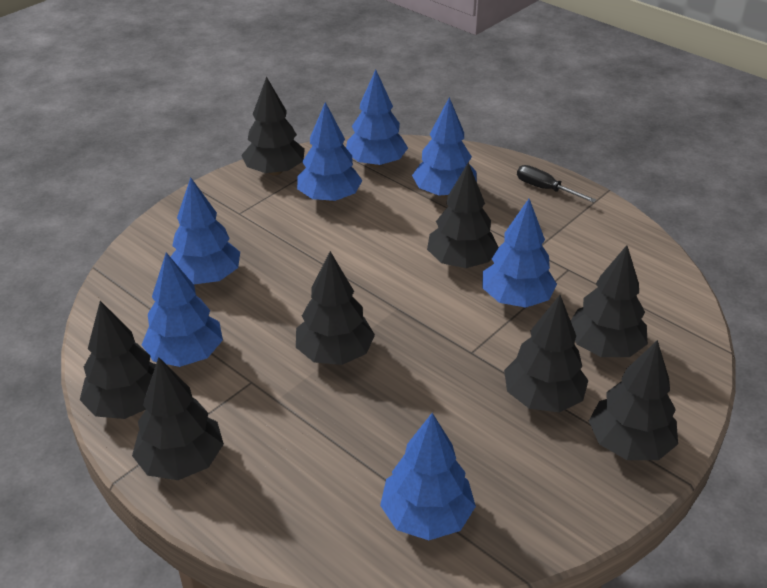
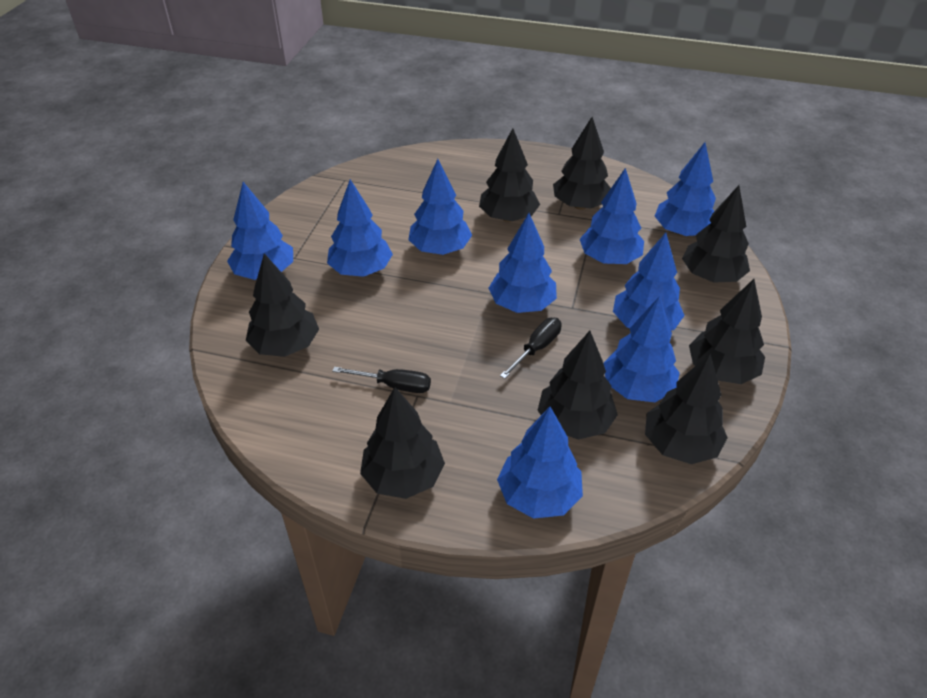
black screwdriver: 1 -> 2
blue tree: 7 -> 9

